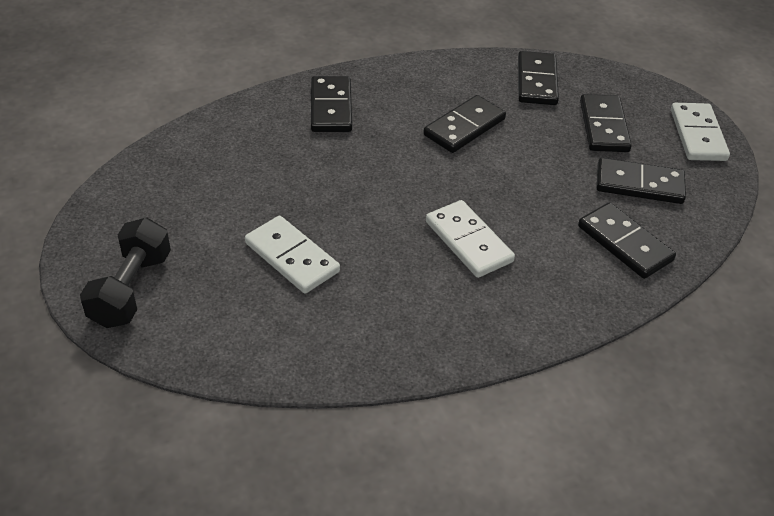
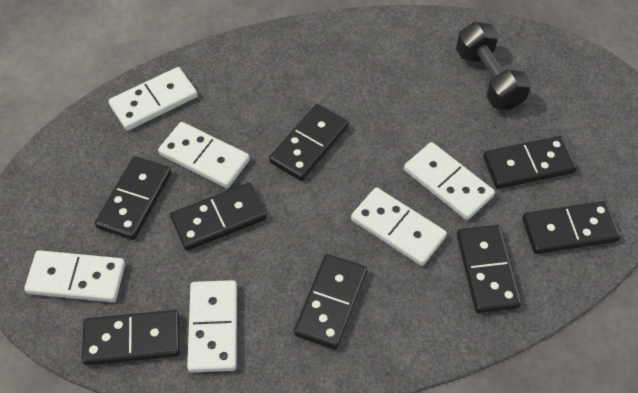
black domino: 6 -> 8
white domino: 3 -> 6

